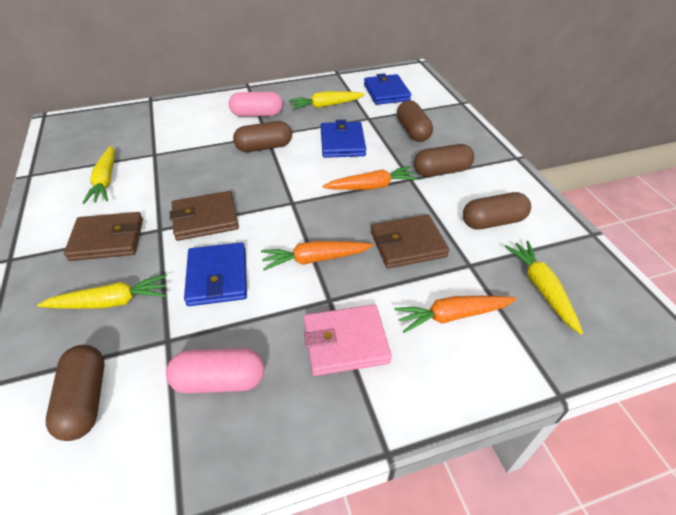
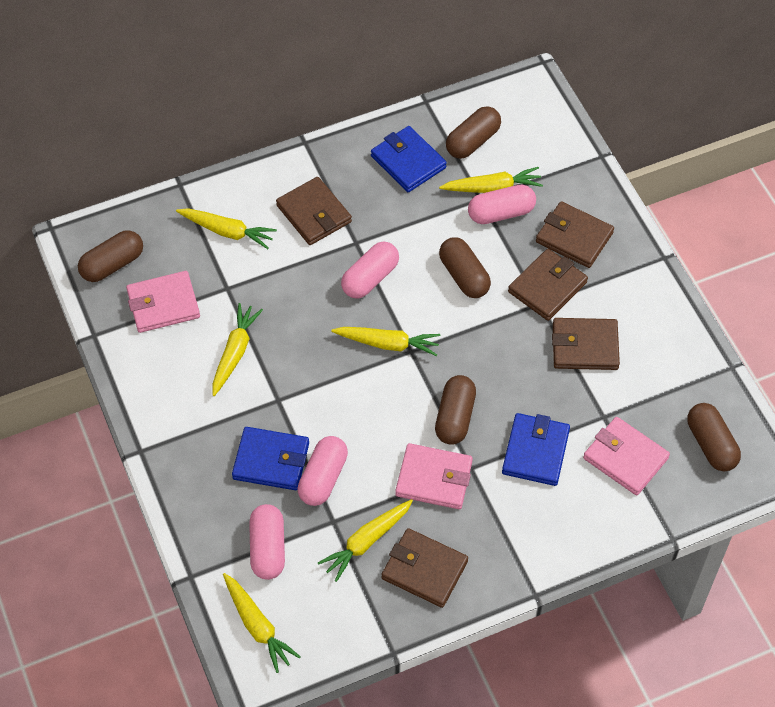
brown wallet: 3 -> 5
orange carrot: 3 -> 0
pink capsule: 2 -> 4
pink wallet: 1 -> 3
yellow carrot: 4 -> 6

